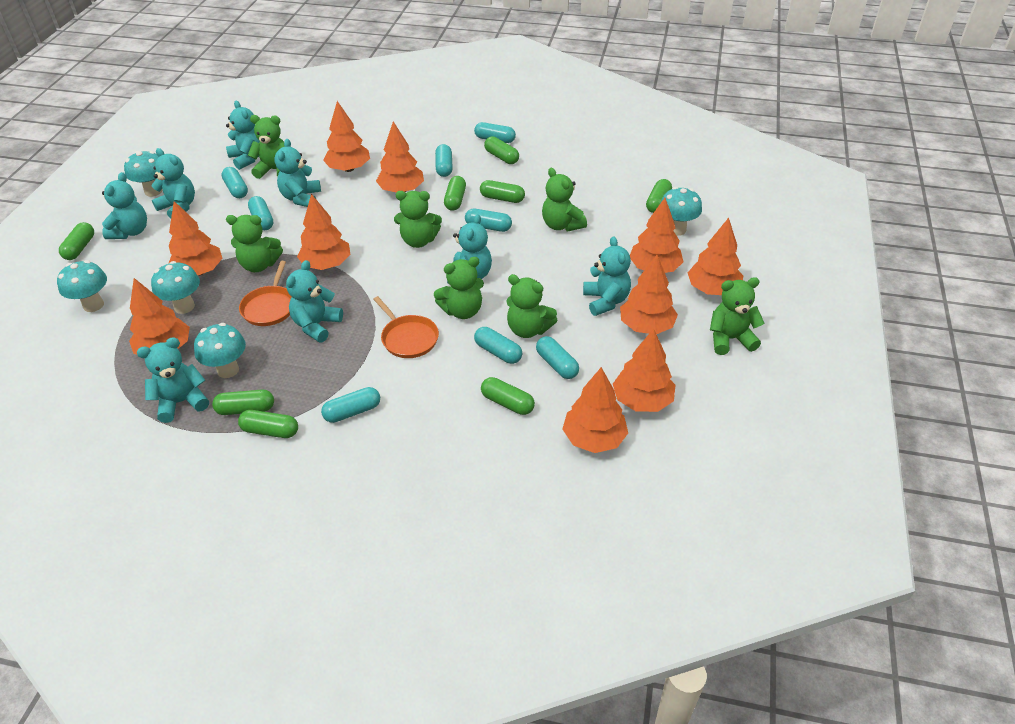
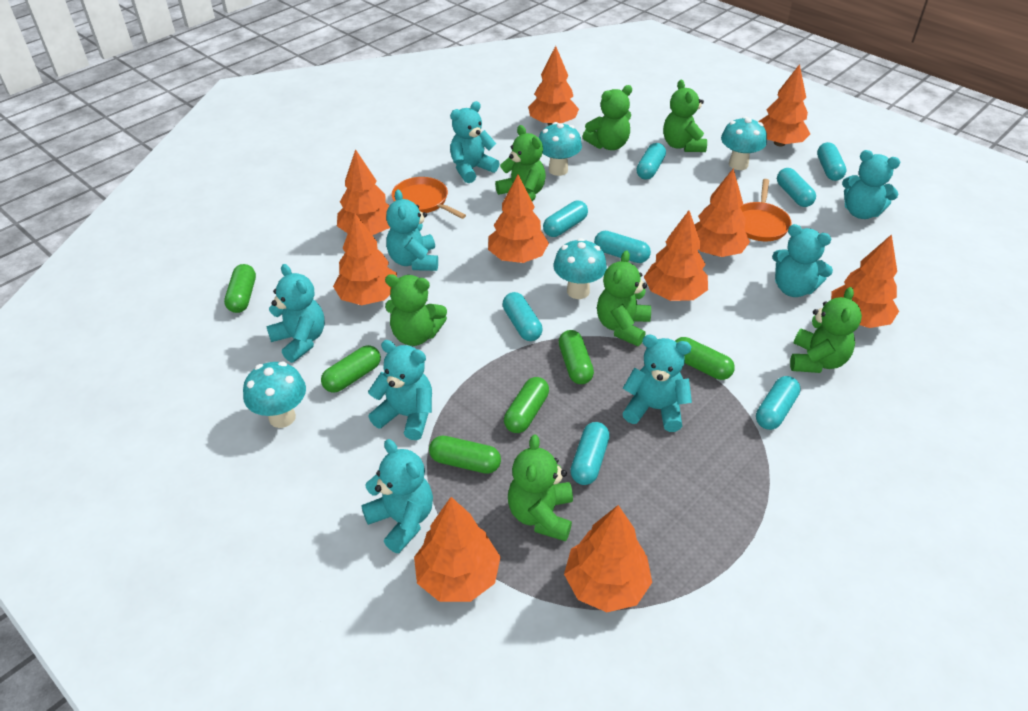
green capsule: 8 -> 6
turquoise mushroom: 5 -> 4

